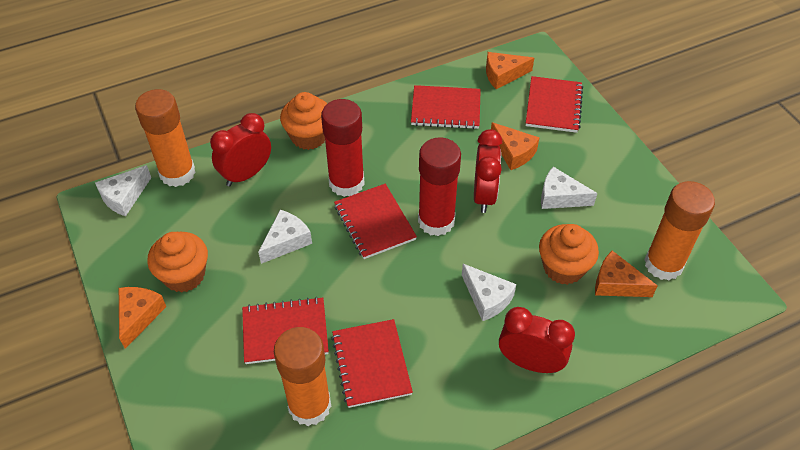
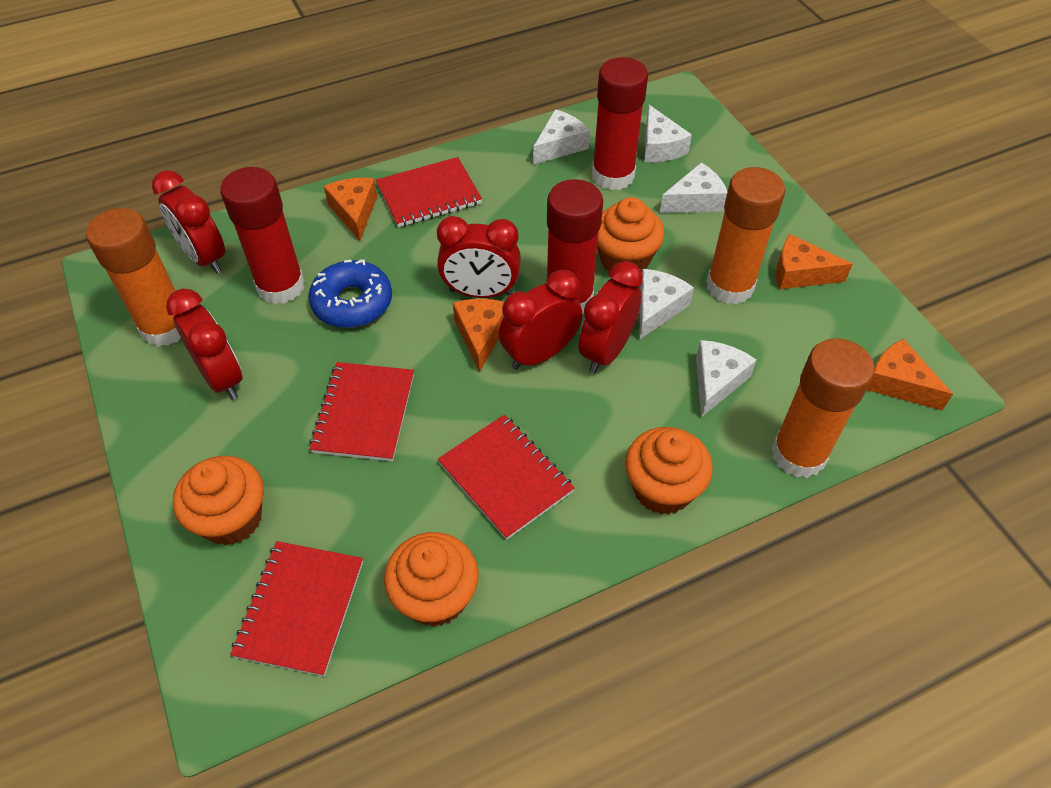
blue donut: 0 -> 1
orange cupcake: 3 -> 4
red clock: 3 -> 5
red glue stick: 2 -> 3
red notebook: 5 -> 4
white cheese: 4 -> 5

